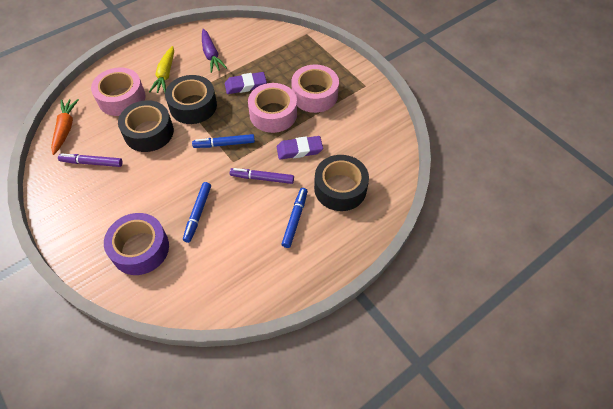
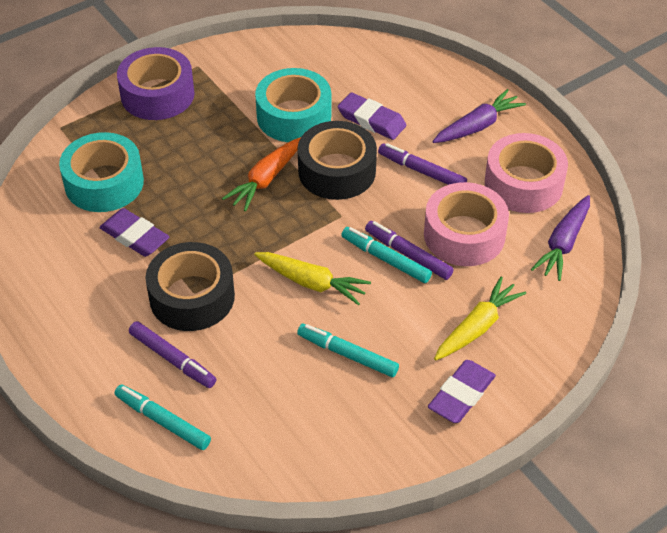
black tape: 3 -> 2
blue marker: 3 -> 0
pink tape: 3 -> 2
purple carrot: 1 -> 2
purple eraser: 2 -> 3
purple marker: 2 -> 3
turquoise marker: 0 -> 3
turquoise tape: 0 -> 2
yellow carrot: 1 -> 2

